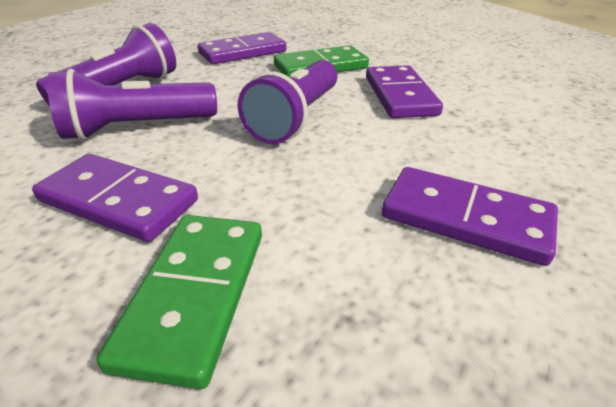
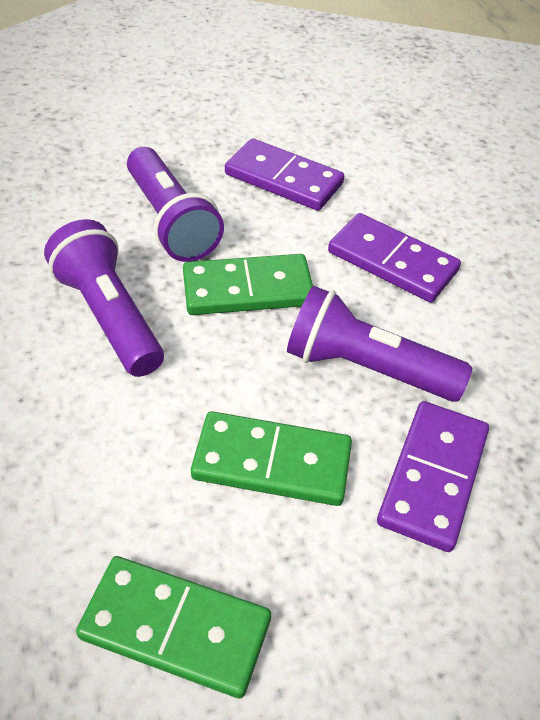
green domino: 2 -> 3
purple domino: 4 -> 3

